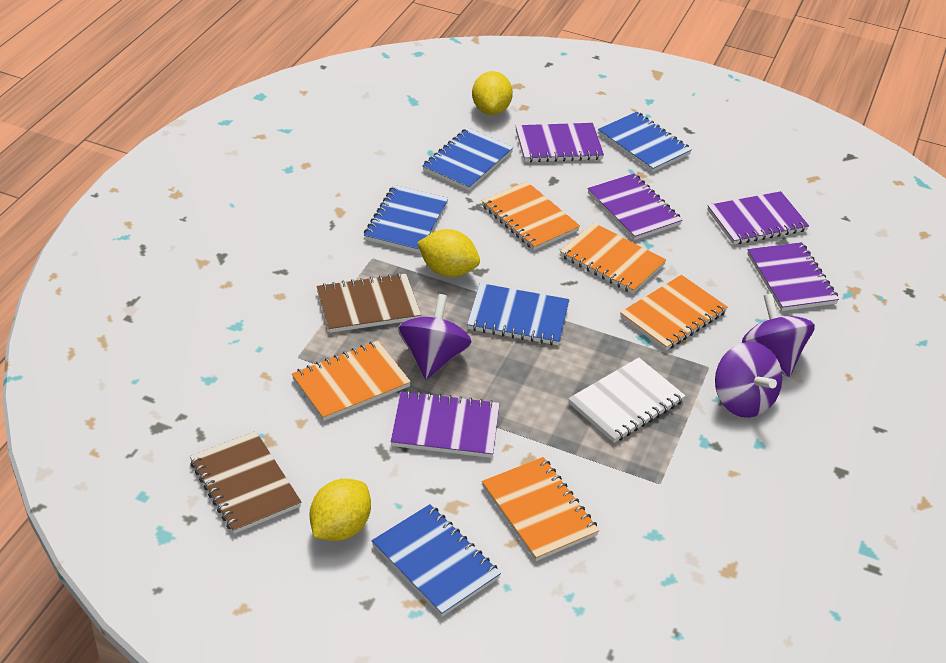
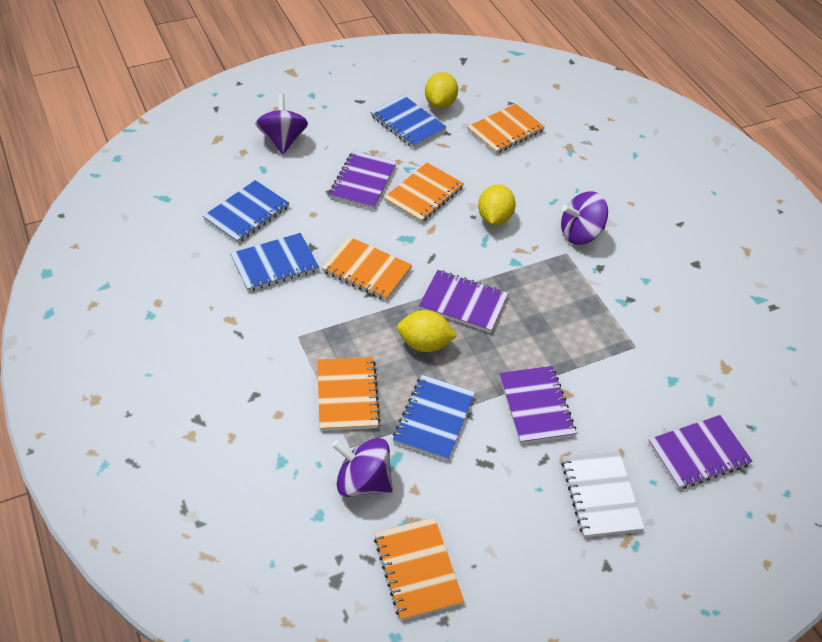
blue notebook: 5 -> 4
brown notebook: 2 -> 0
purple notebook: 5 -> 4

